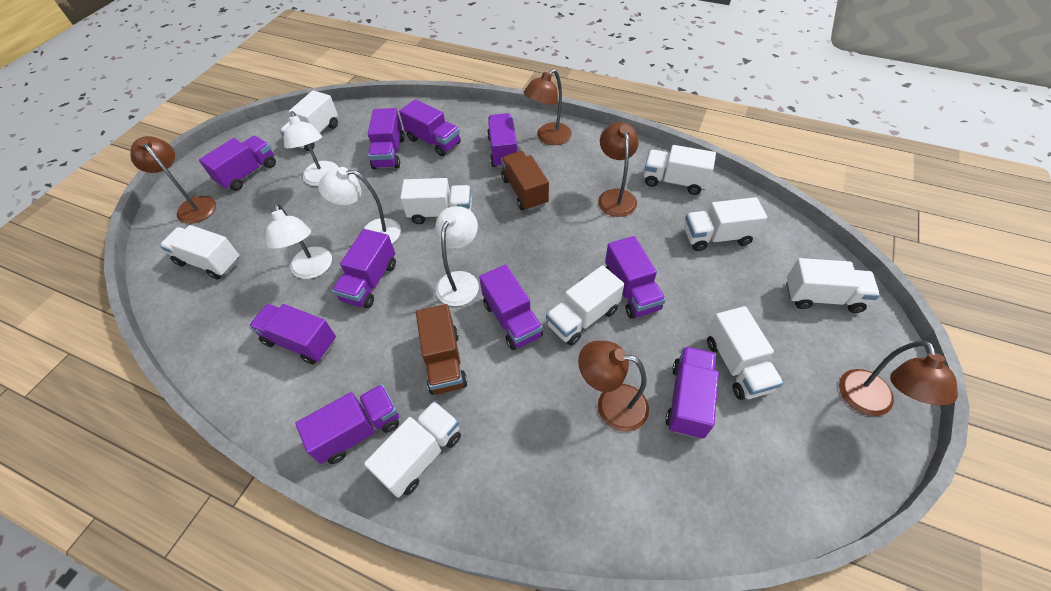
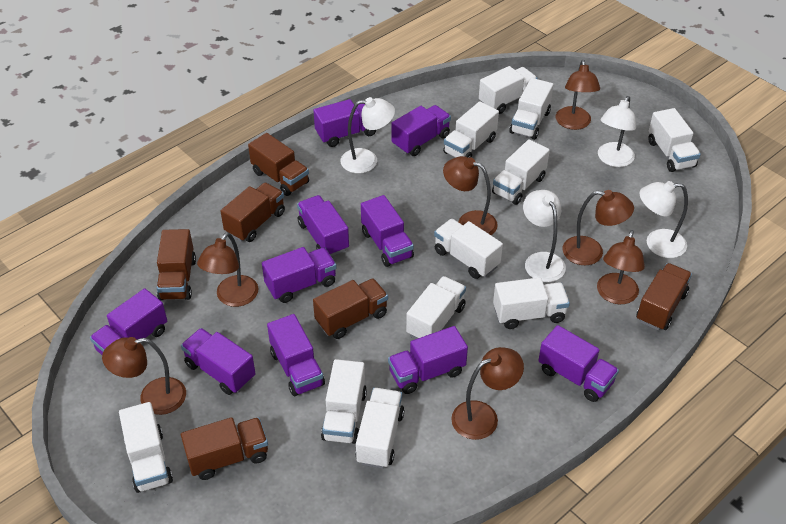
brown lamp: 5 -> 7
brown truck: 2 -> 6
white truck: 9 -> 11

